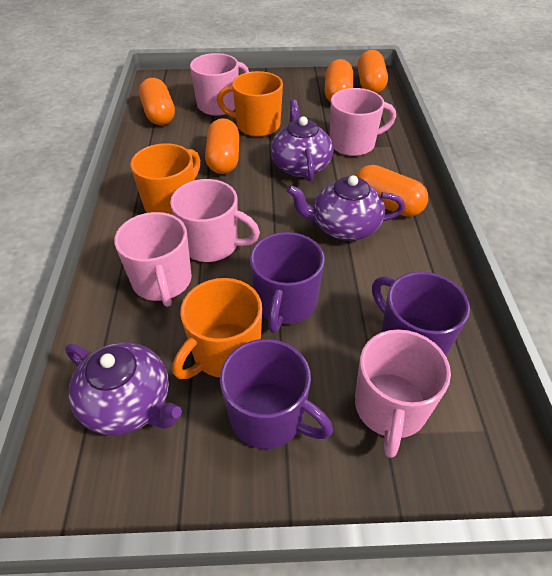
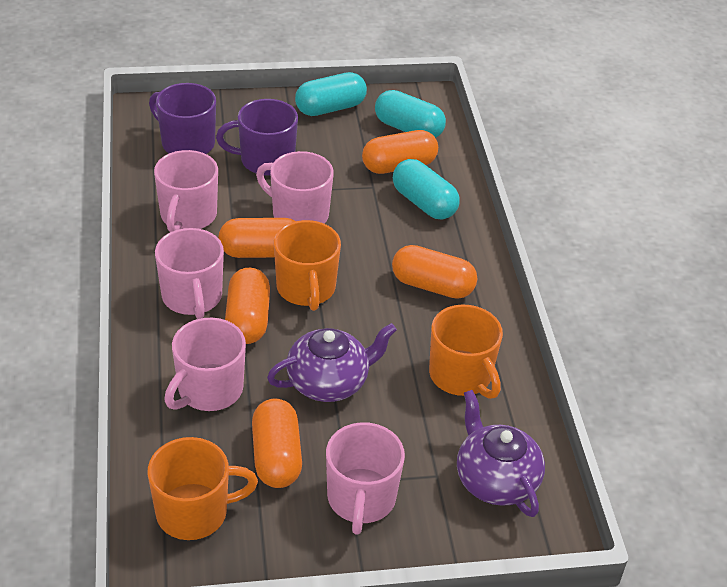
purple mug: 3 -> 2
purple teapot: 3 -> 2
turquoise capsule: 0 -> 3

